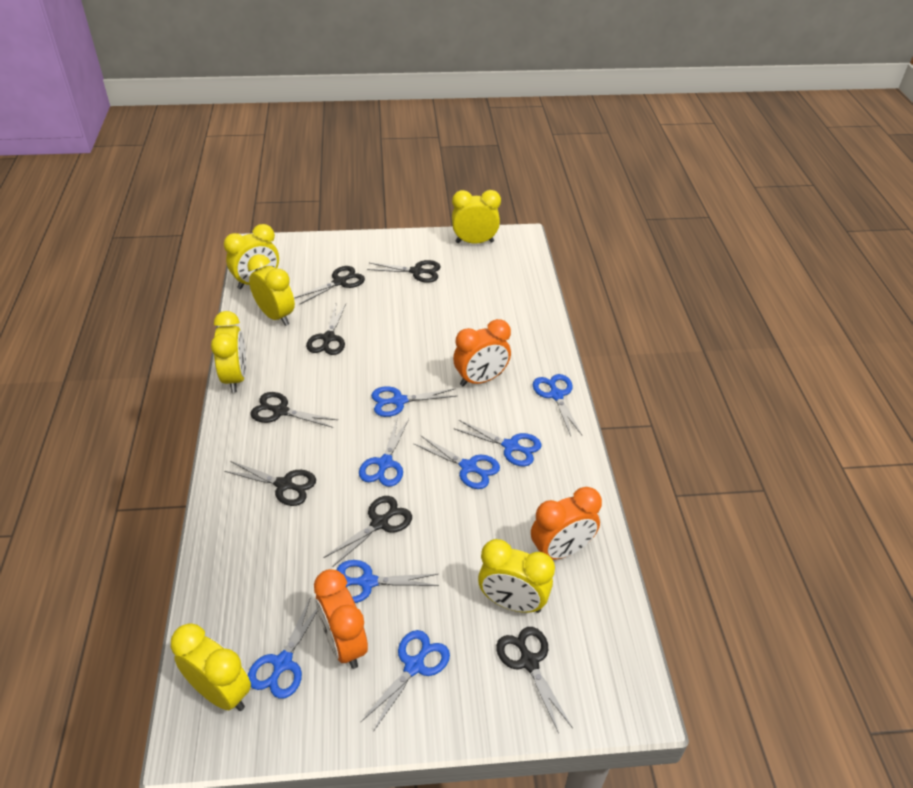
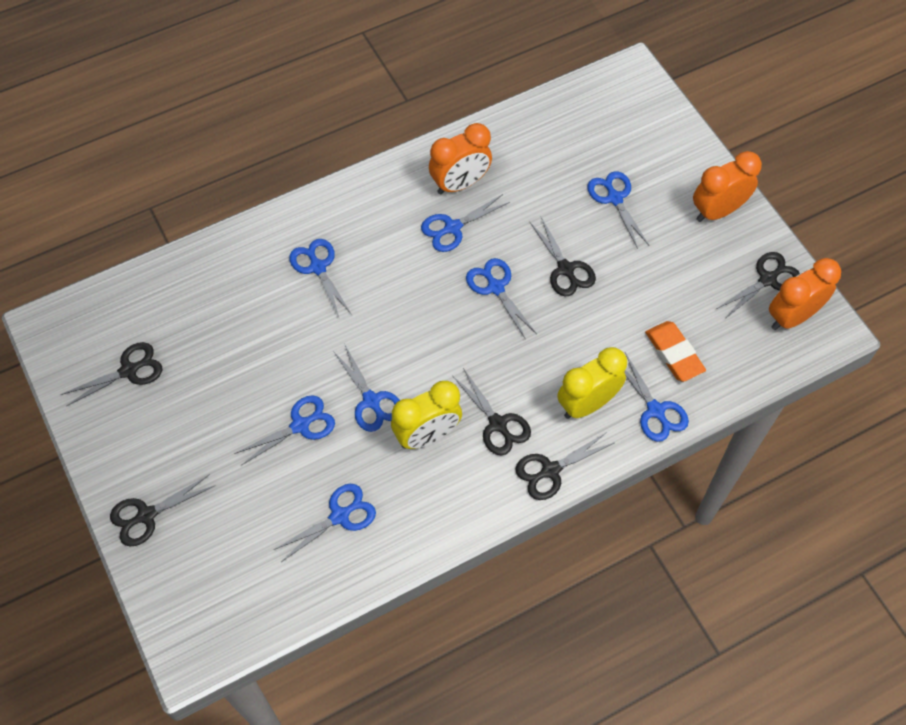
black scissors: 7 -> 6
orange eraser: 0 -> 1
yellow clock: 6 -> 2

